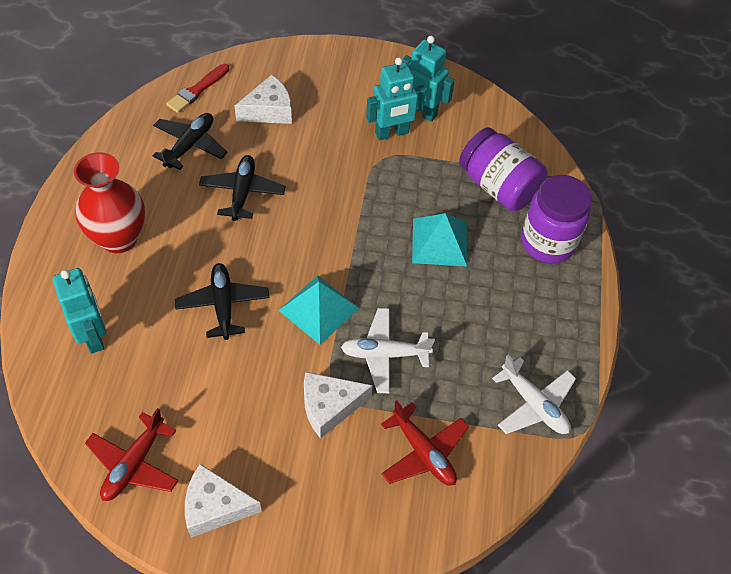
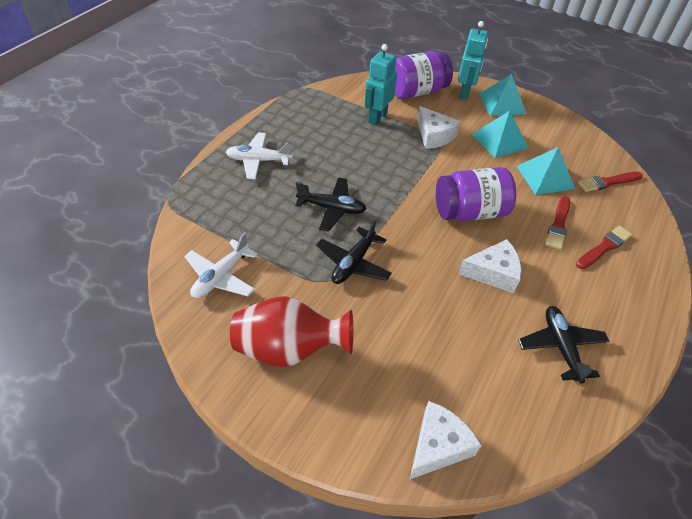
red brush: 1 -> 3
red plane: 2 -> 0
turquoise pyramid: 2 -> 3
turquoise robot: 3 -> 2

